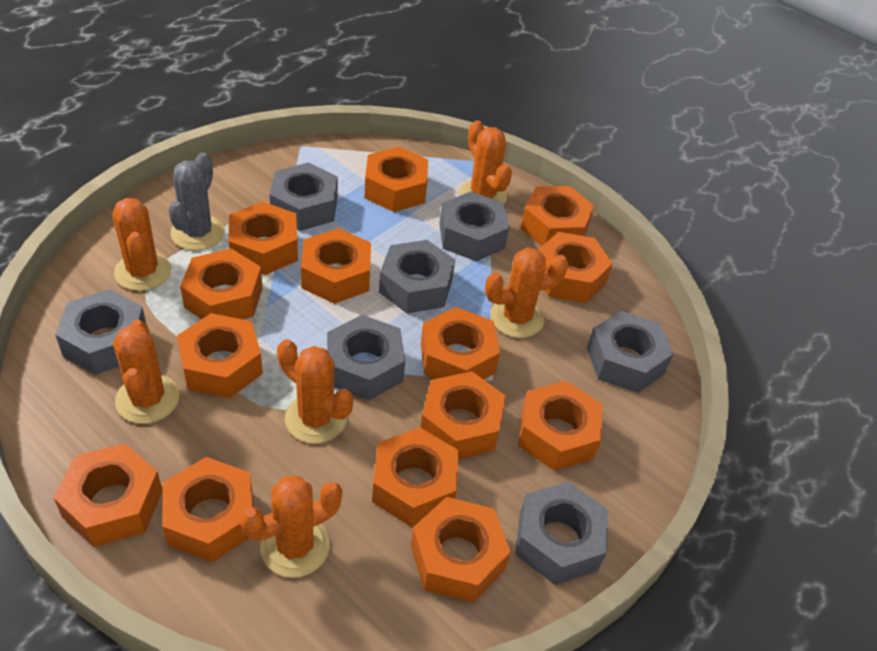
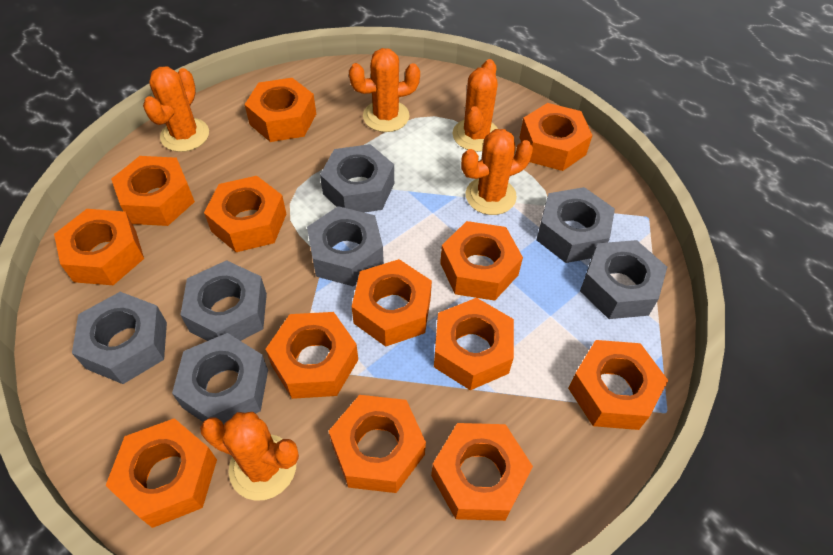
grey cactus: 1 -> 0
orange cactus: 6 -> 5
orange nut: 14 -> 13

